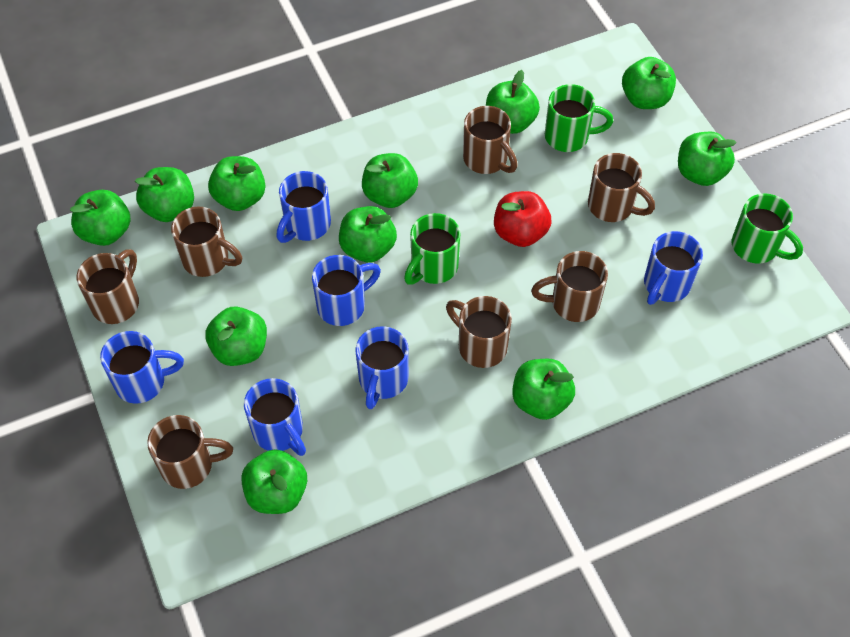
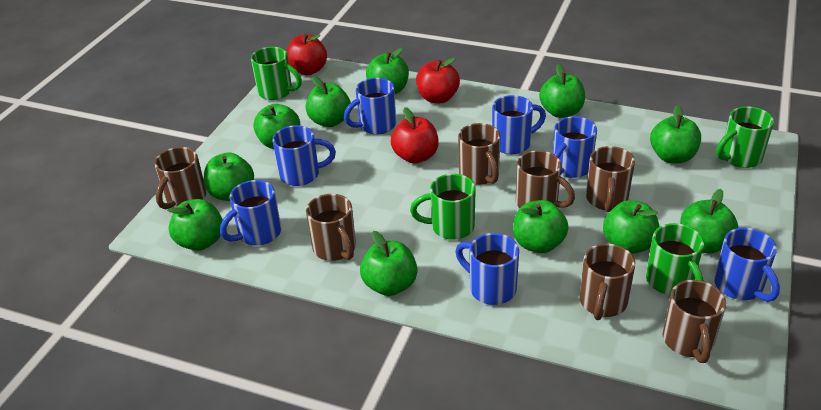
blue mug: 6 -> 7
green mug: 3 -> 4
red apple: 1 -> 3

